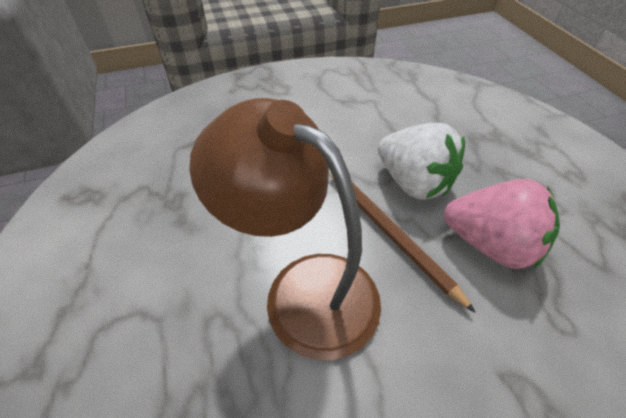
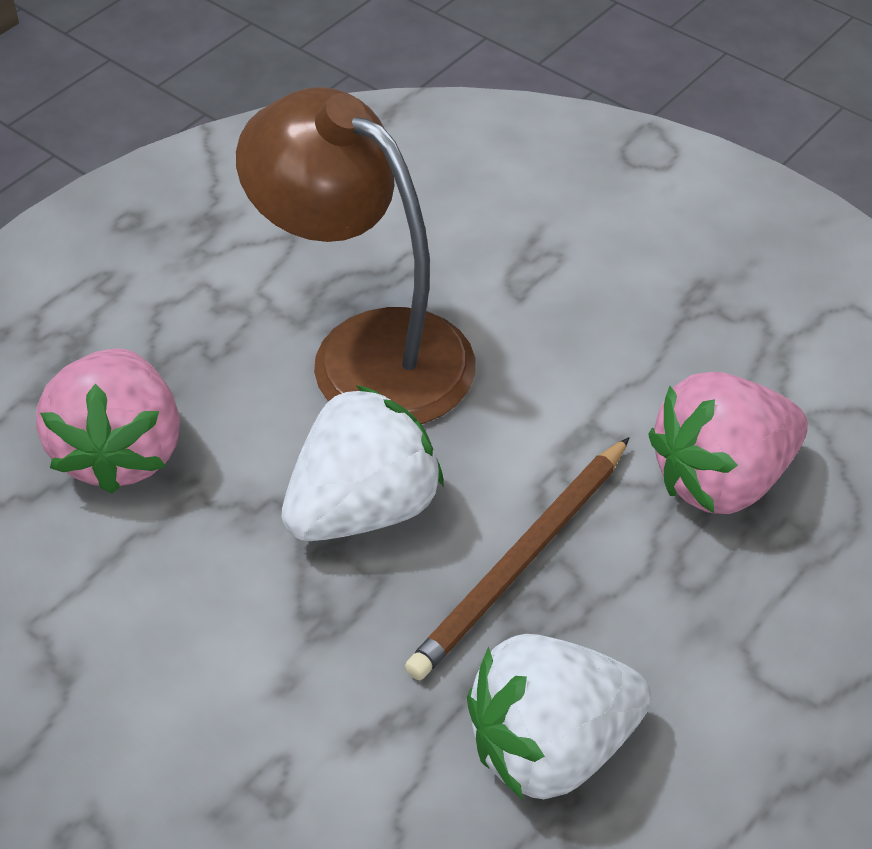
pink strawberry: 1 -> 2
white strawberry: 1 -> 2

